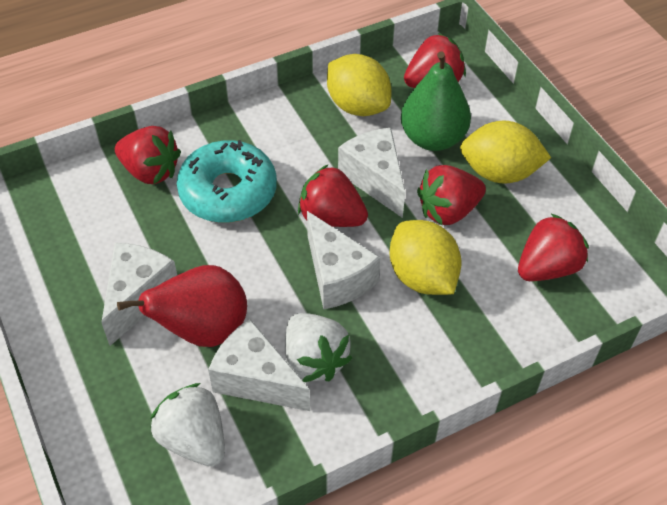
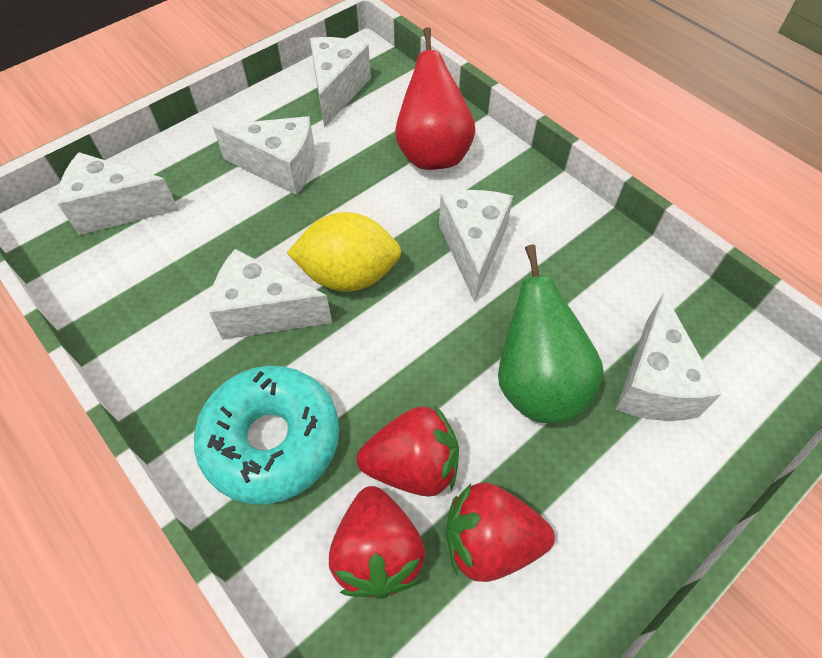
red strawberry: 5 -> 3
white cheese: 4 -> 6
white strawberry: 2 -> 0
yellow lemon: 3 -> 1

